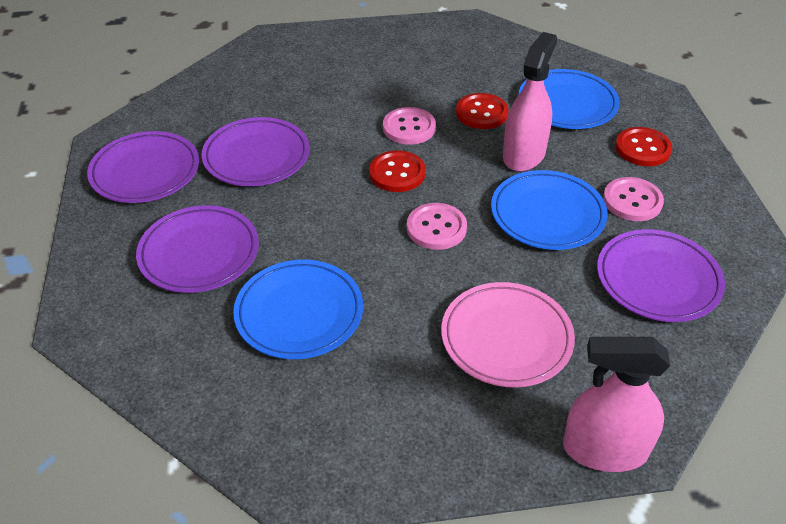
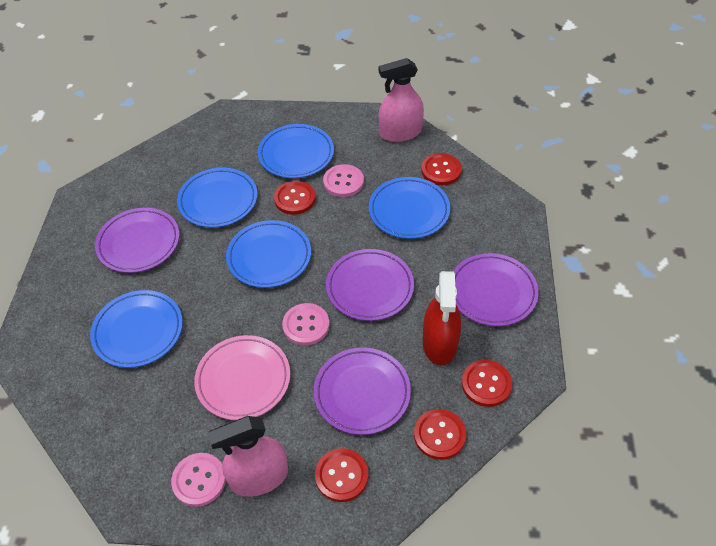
blue plate: 3 -> 5
red button: 3 -> 5
red spray bottle: 0 -> 1

